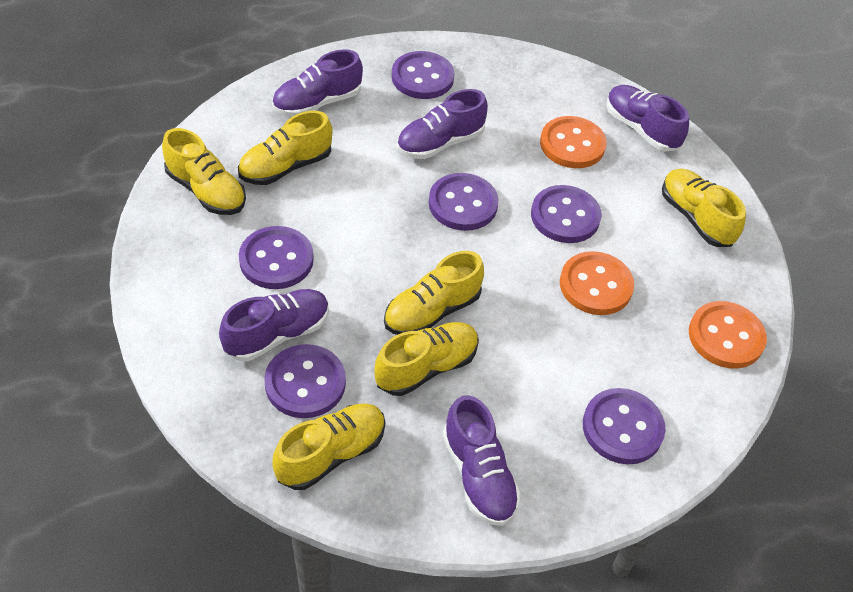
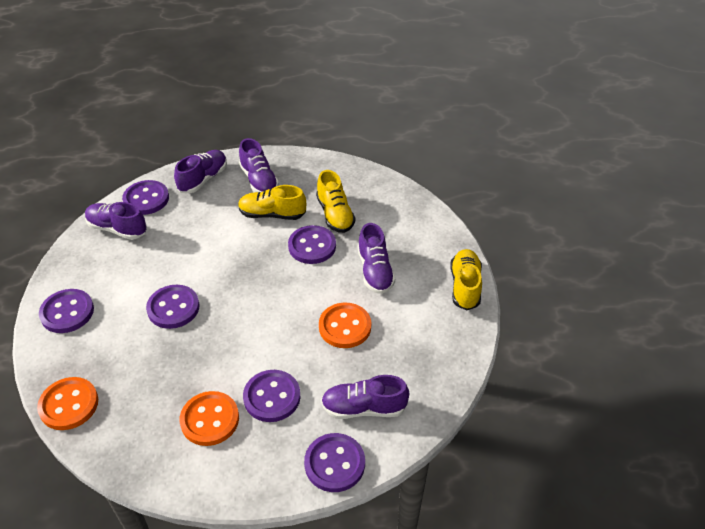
yellow shoe: 6 -> 3

